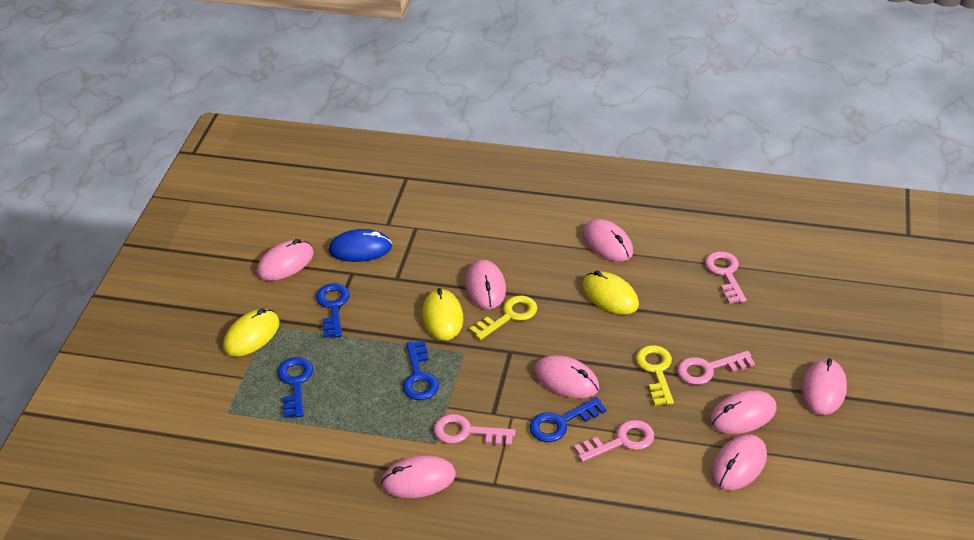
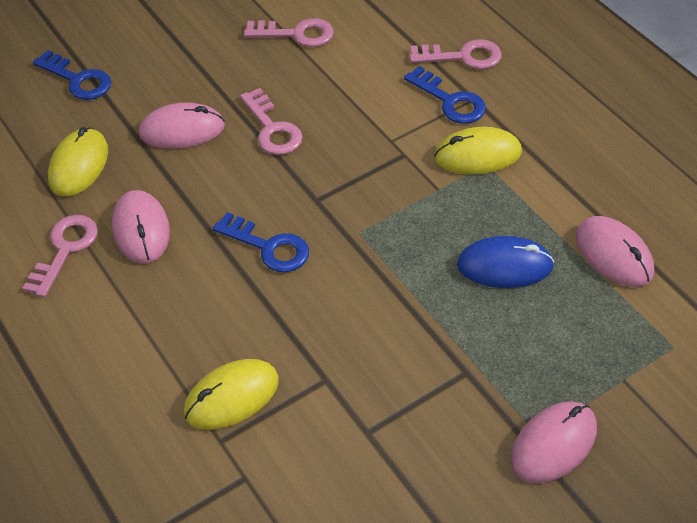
blue key: 4 -> 3
pink mouse: 8 -> 4
yellow key: 2 -> 0

